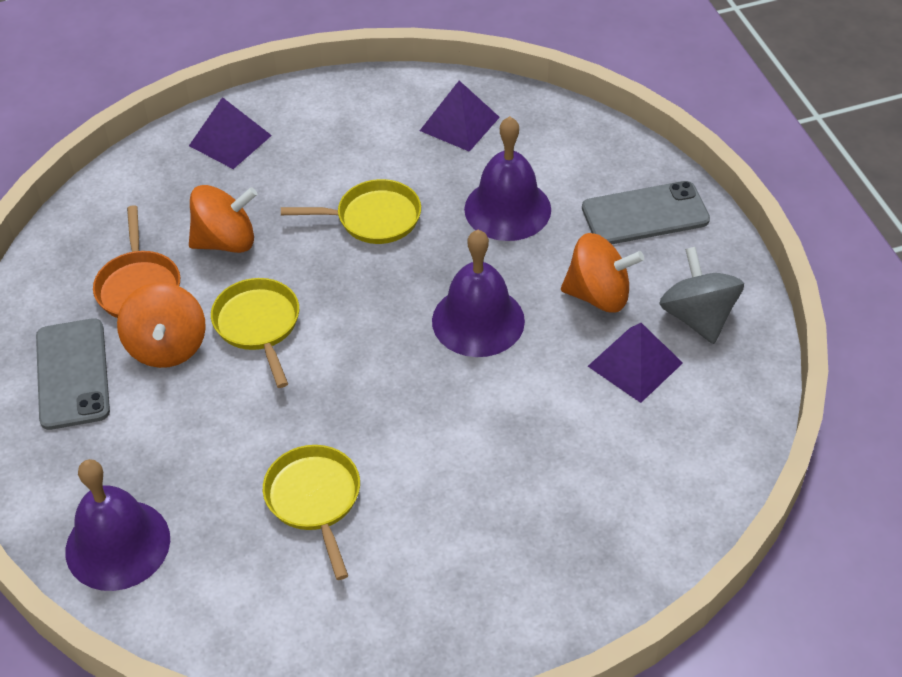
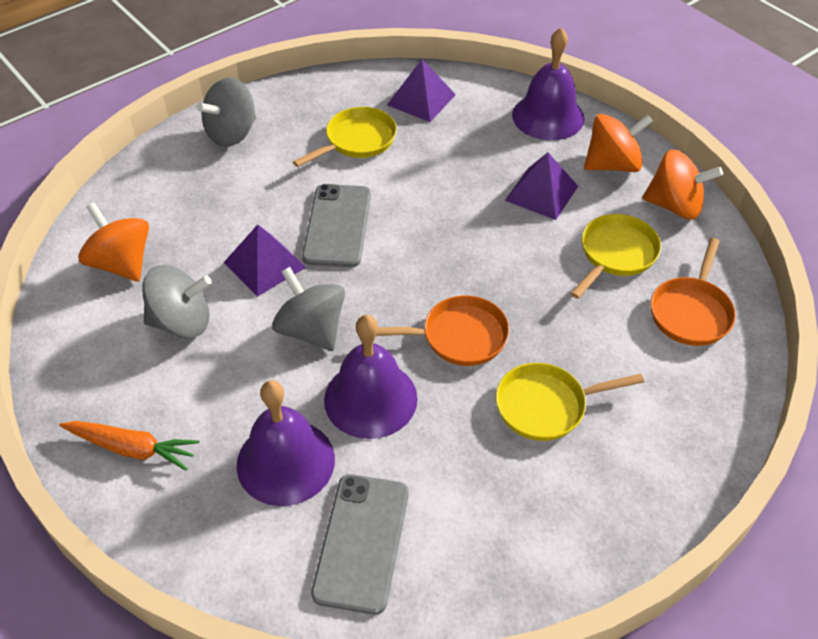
grey spinning top: 1 -> 3
orange carrot: 0 -> 1
orange pan: 1 -> 2

